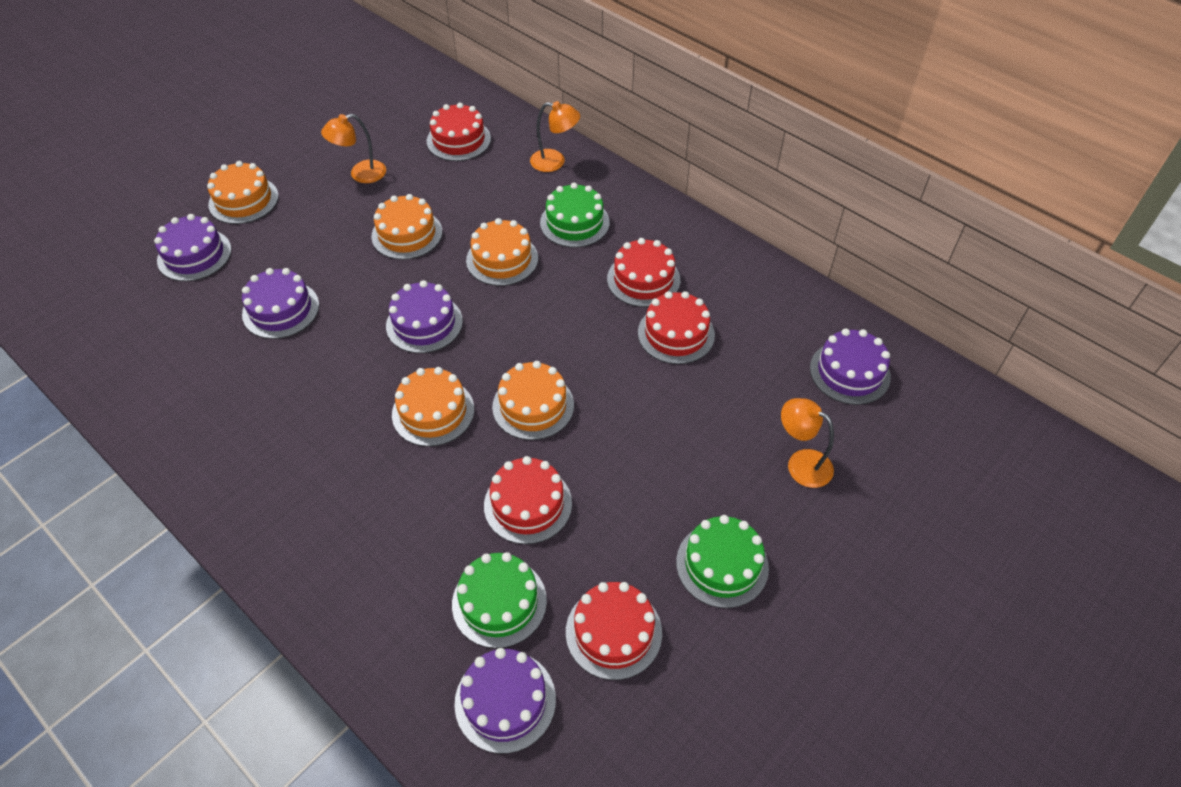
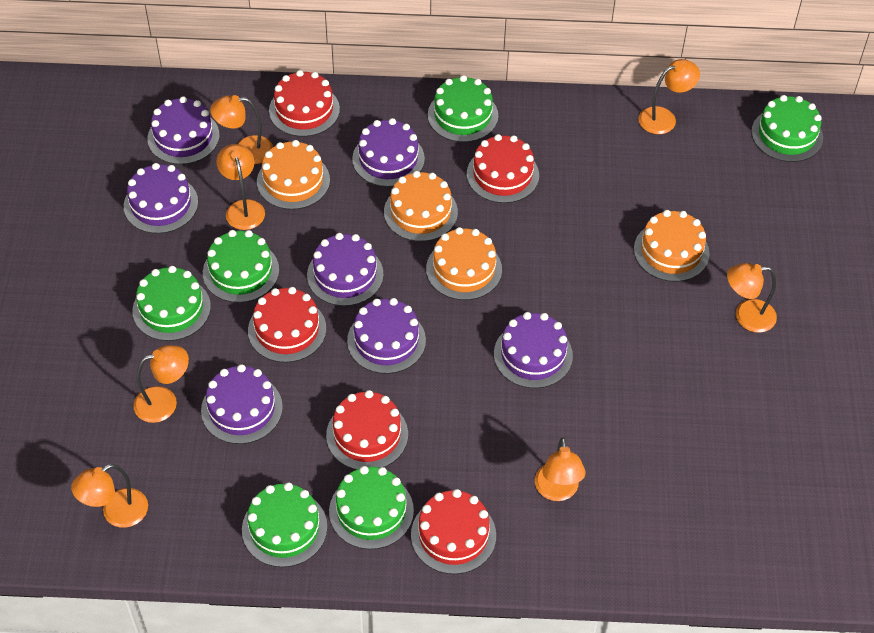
green cake: 3 -> 6
orange cake: 5 -> 4
orange lamp: 3 -> 7
purple cake: 5 -> 7

